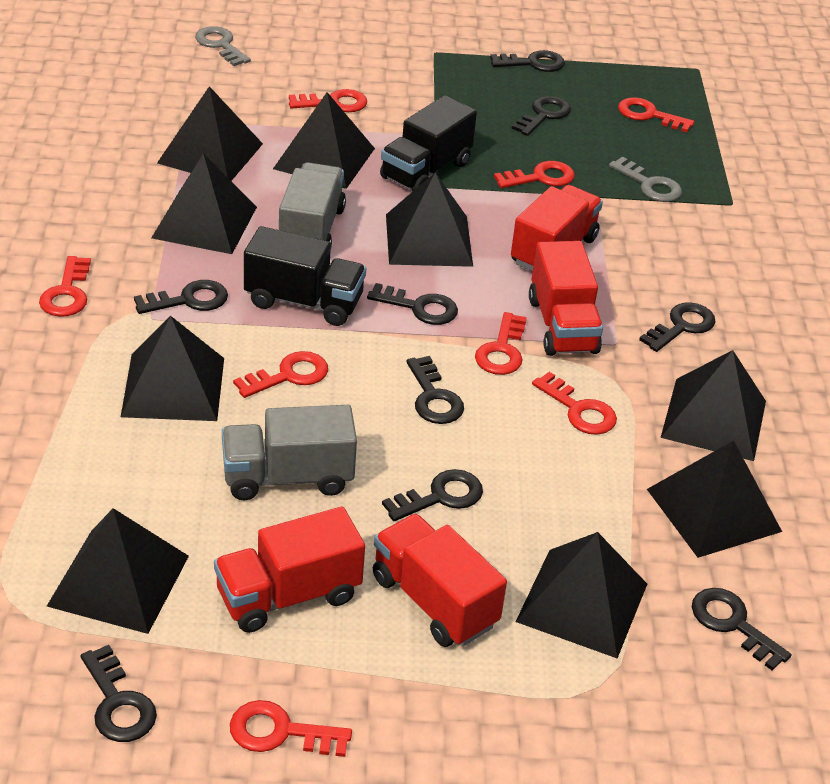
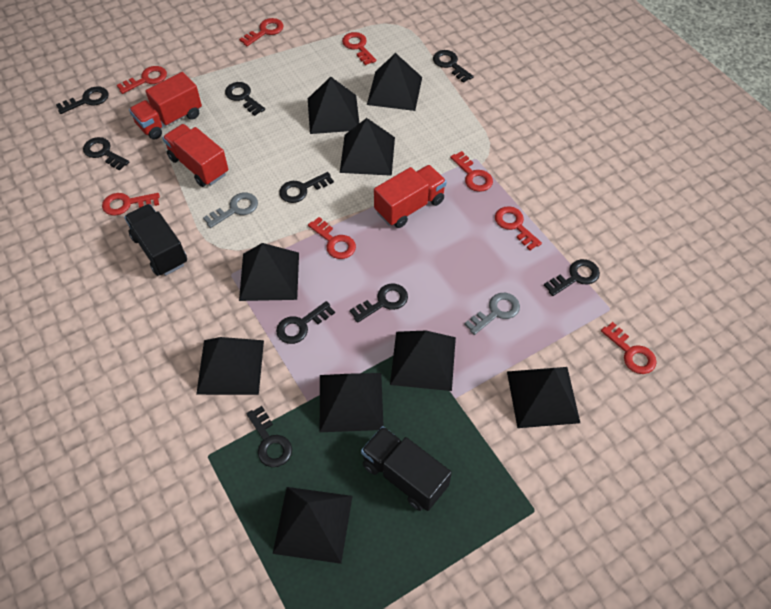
grey truck: 2 -> 0
red truck: 4 -> 3

